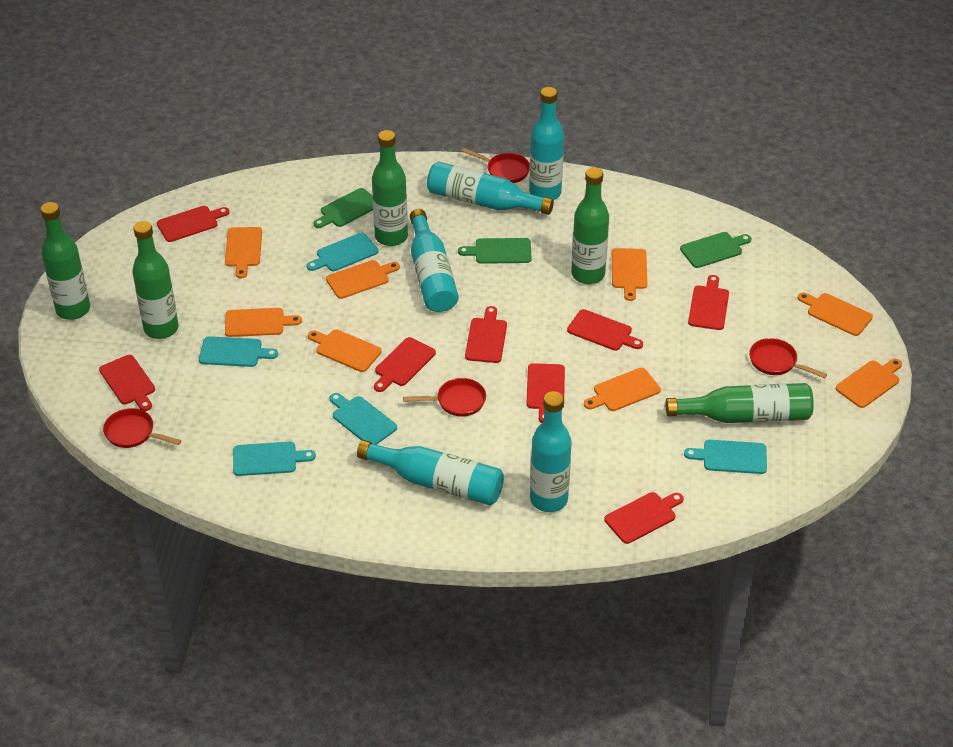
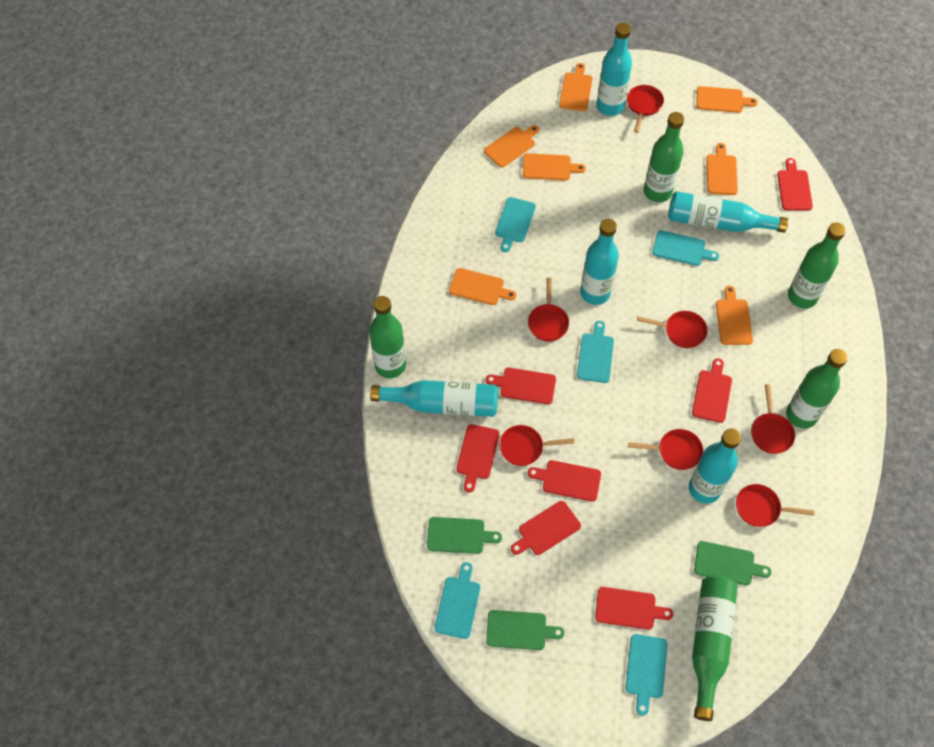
orange cutting board: 8 -> 7
red cutting board: 8 -> 7
red pan: 4 -> 7

